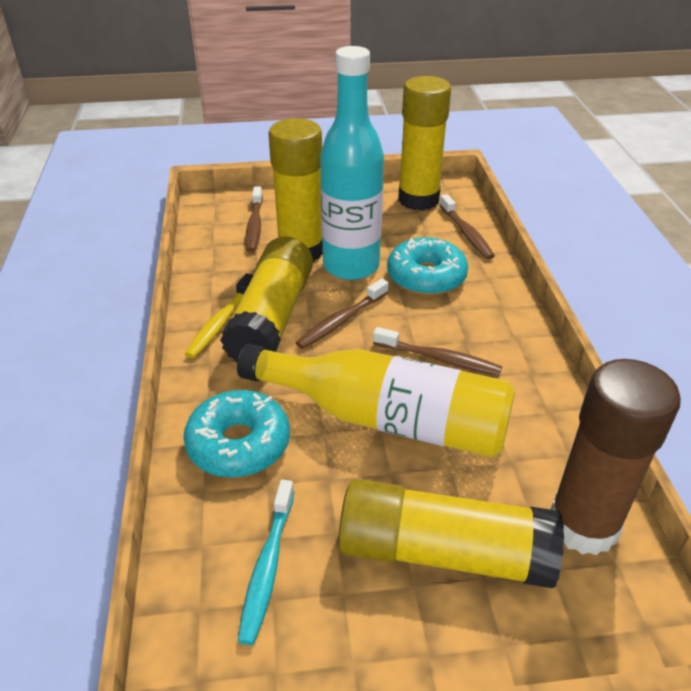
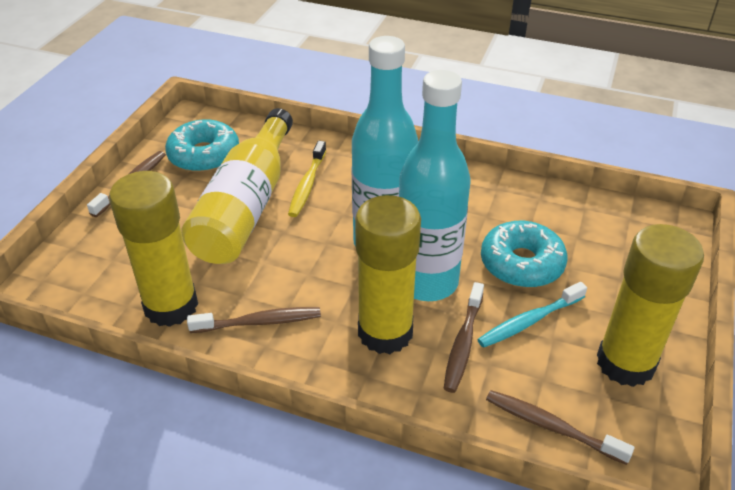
brown glue stick: 1 -> 0
turquoise bottle: 1 -> 2
yellow glue stick: 4 -> 3

